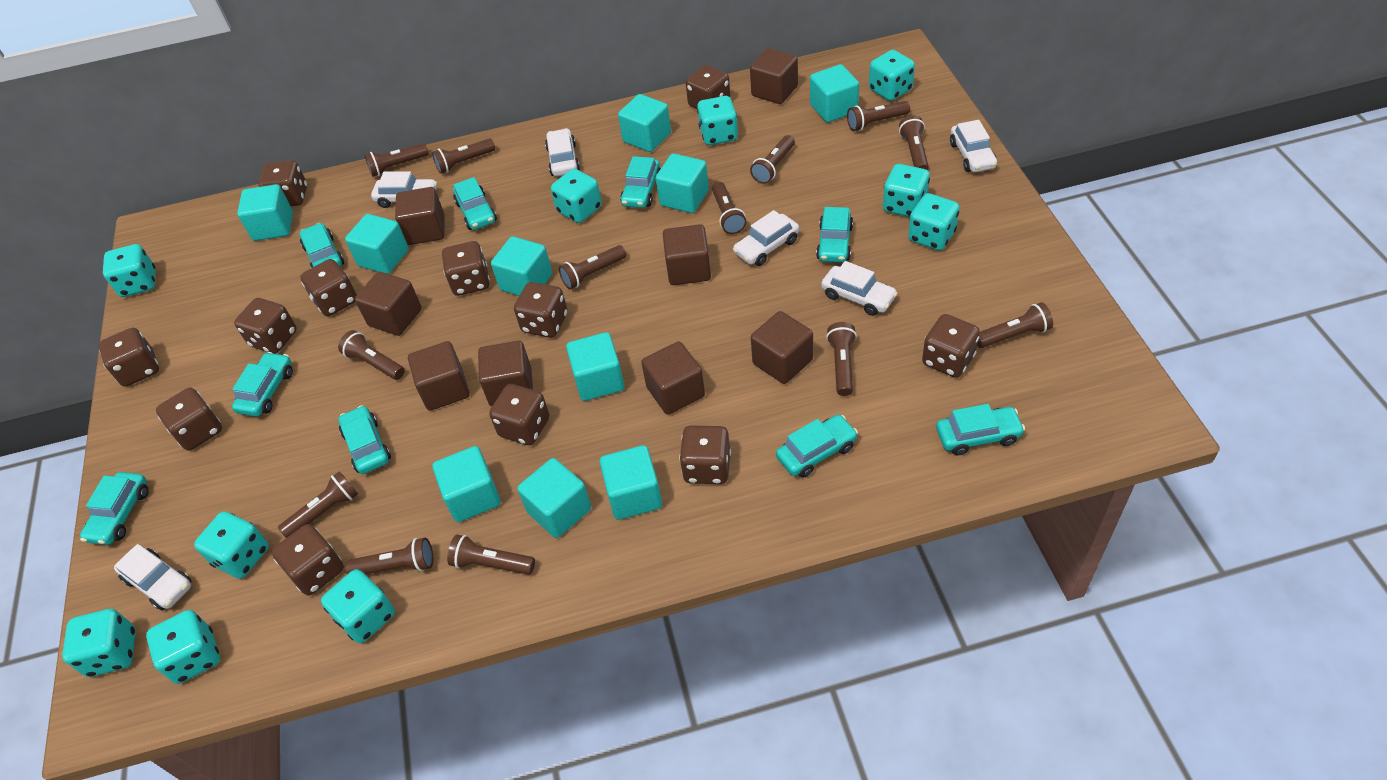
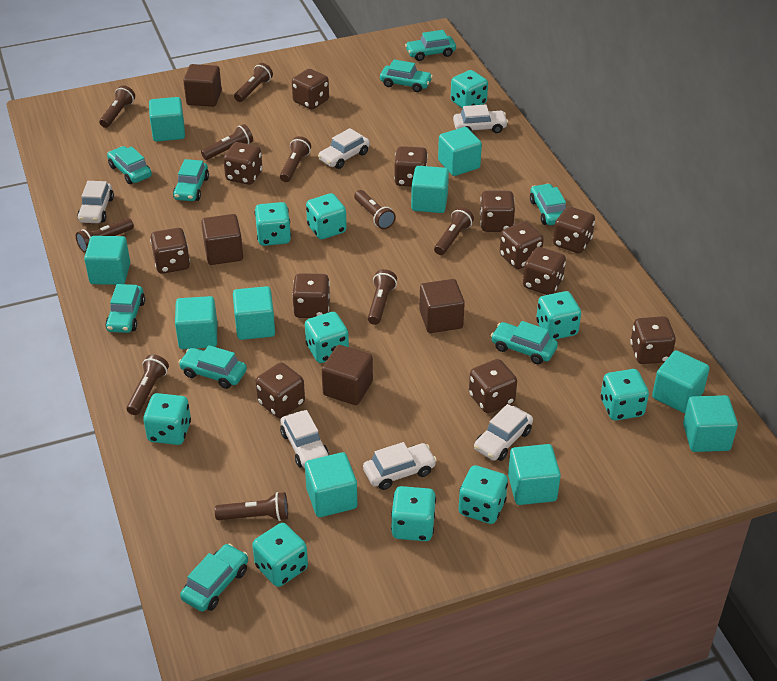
brown cube: 8 -> 4
brown flashlight: 13 -> 10

